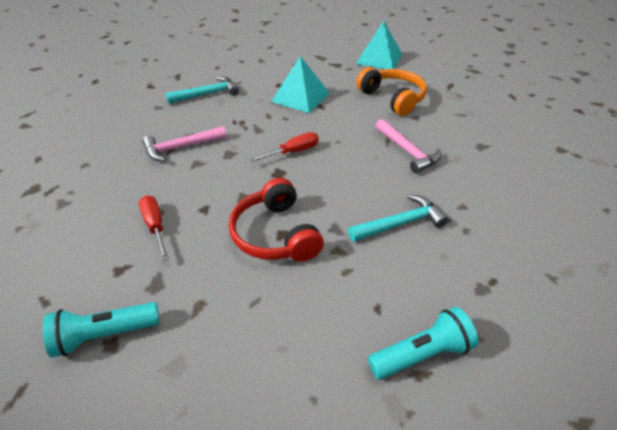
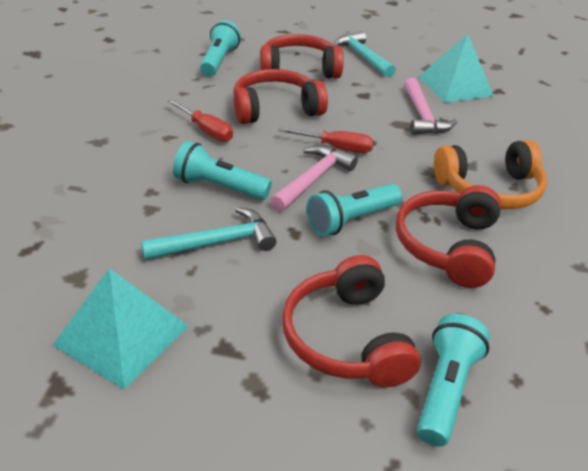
red headphones: 1 -> 4
turquoise flashlight: 2 -> 4

